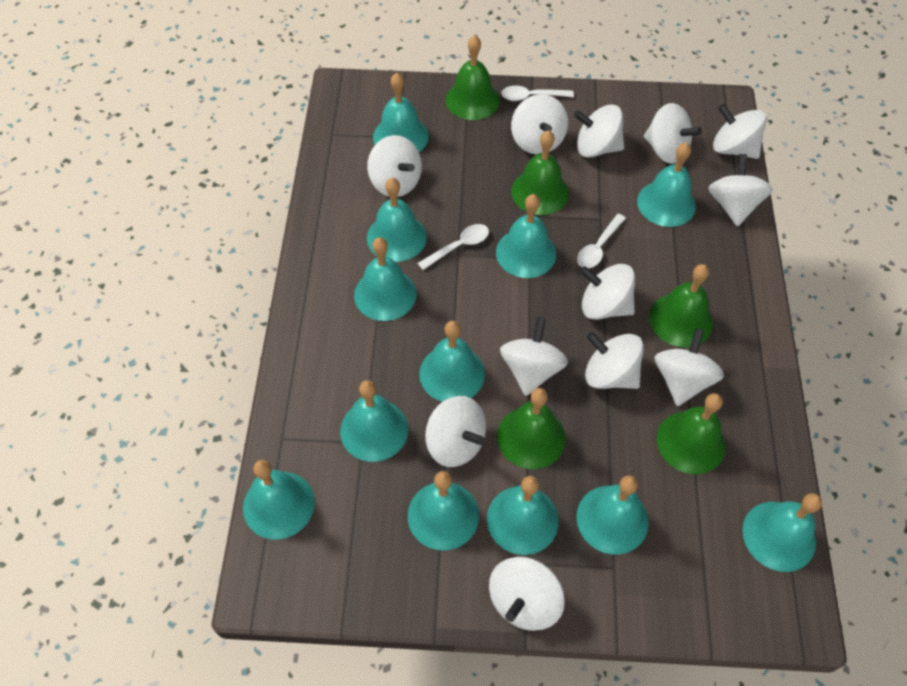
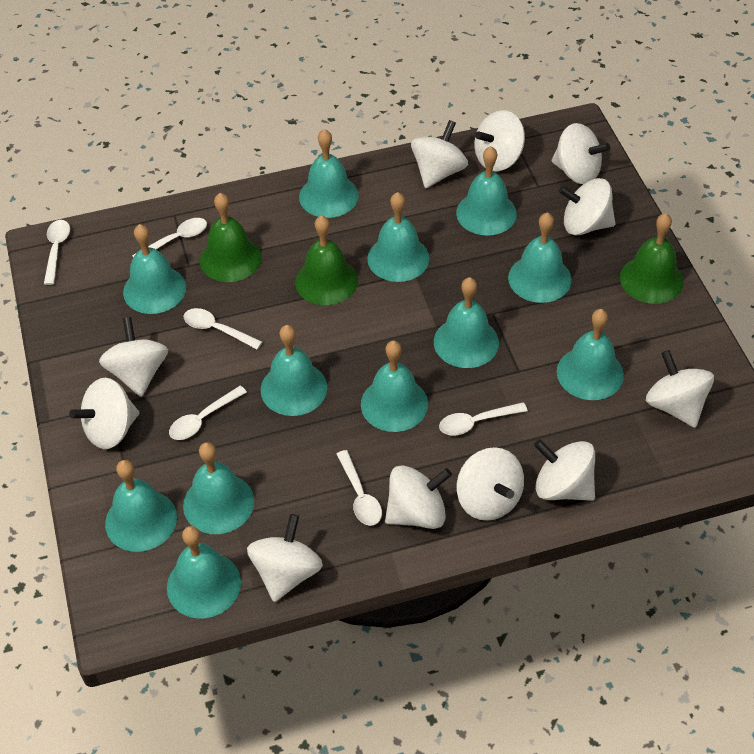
green bell: 5 -> 3
white spinning top: 12 -> 11
white spoon: 3 -> 6

